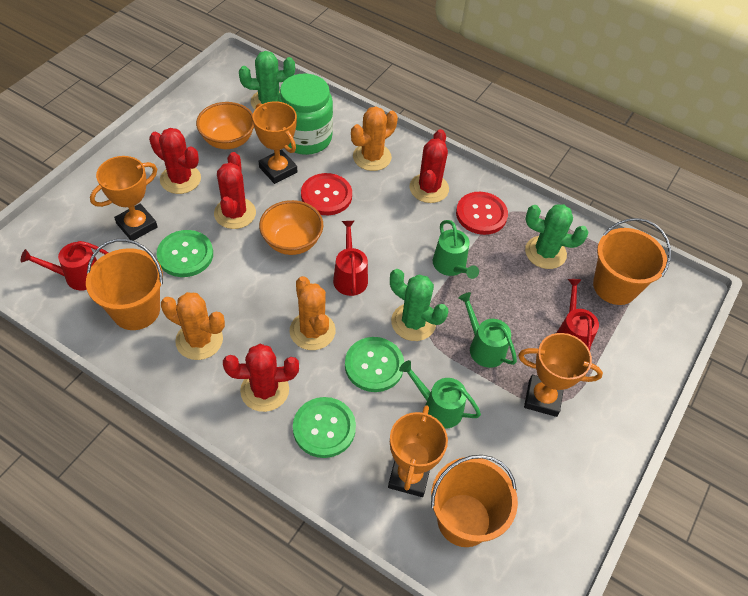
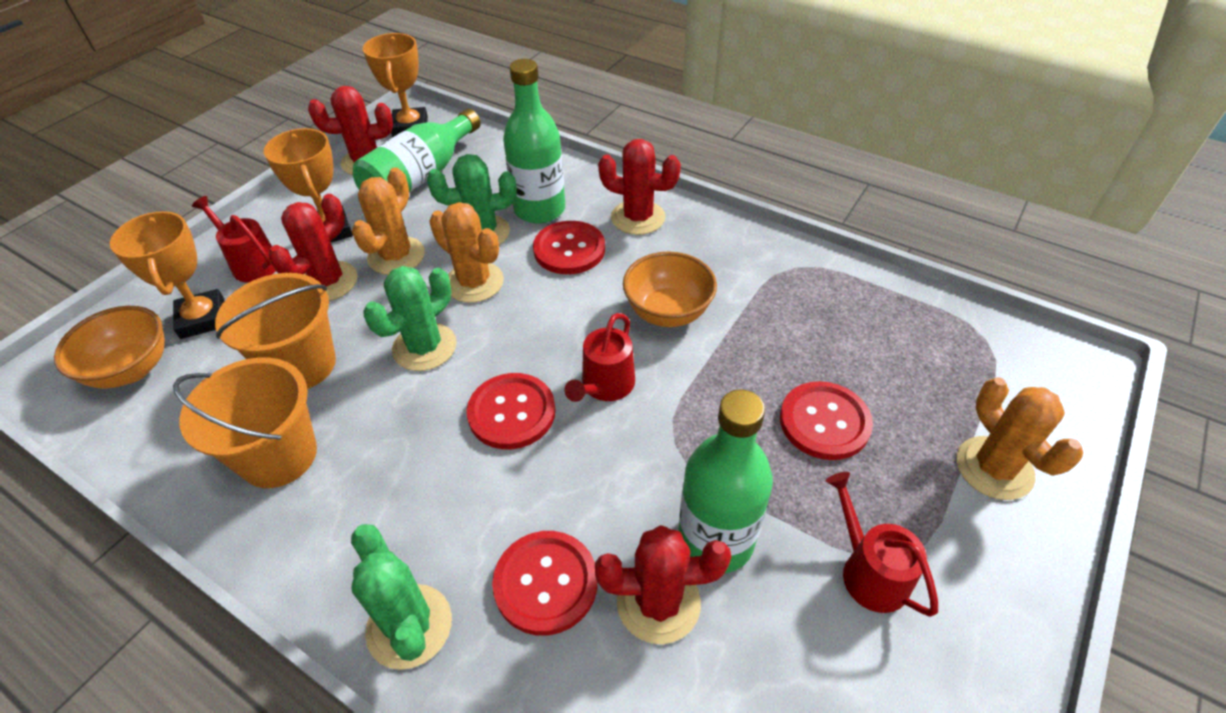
green bottle: 0 -> 3
green button: 3 -> 0
green jar: 1 -> 0
green watering can: 3 -> 0
orange bucket: 3 -> 2
orange trophy: 4 -> 3
red button: 2 -> 4

